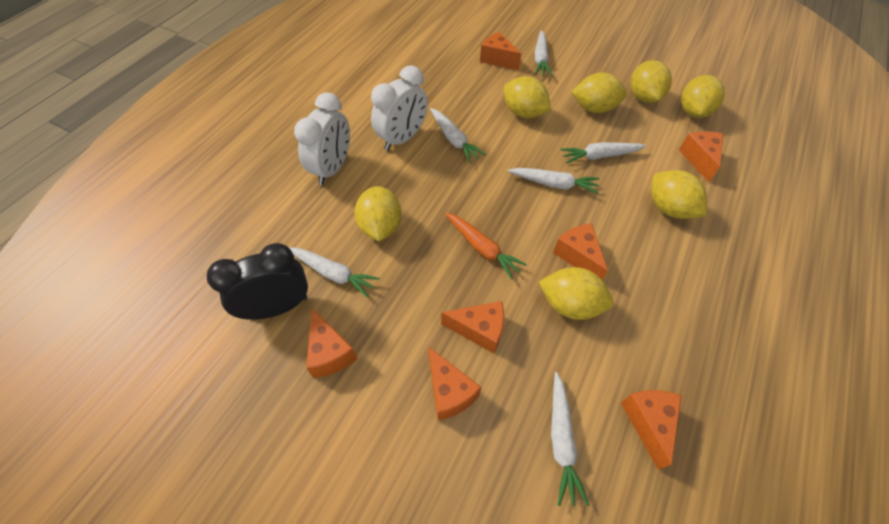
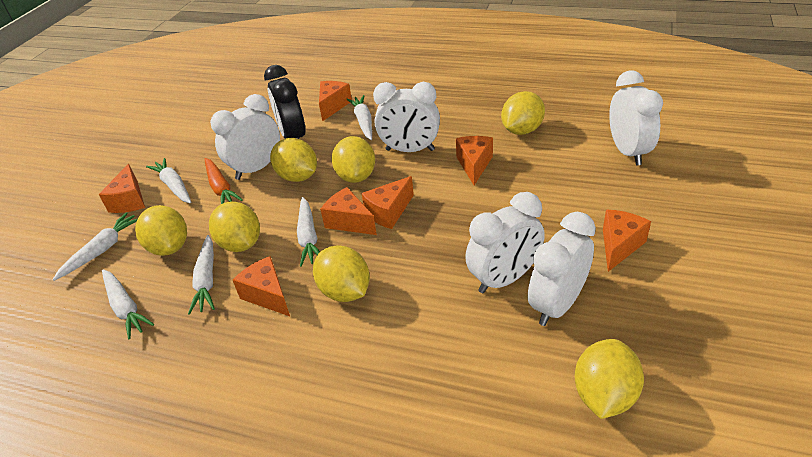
white clock: 2 -> 5

